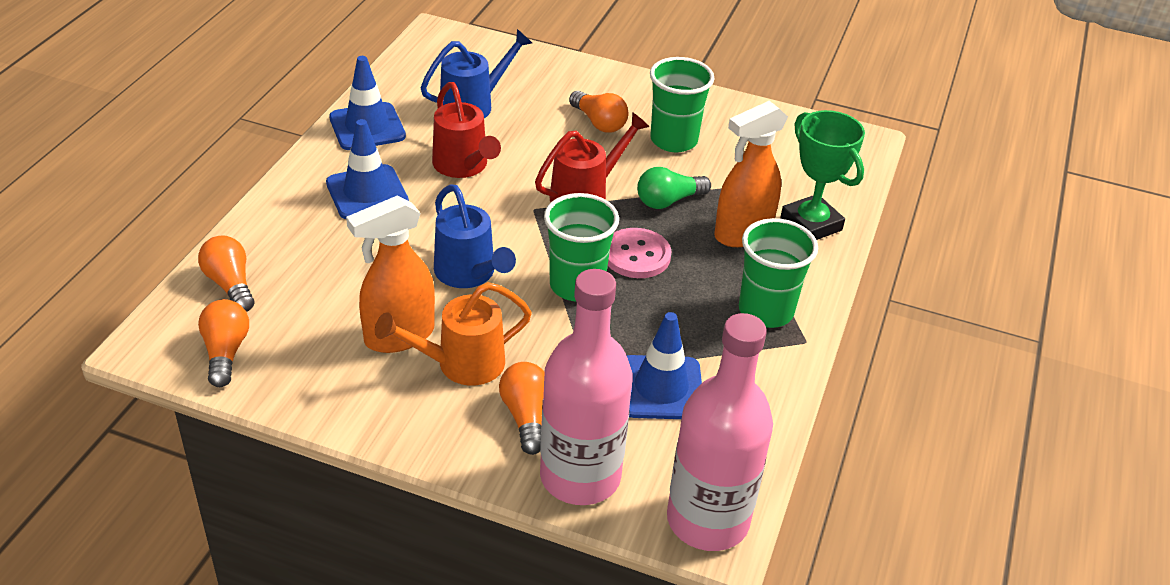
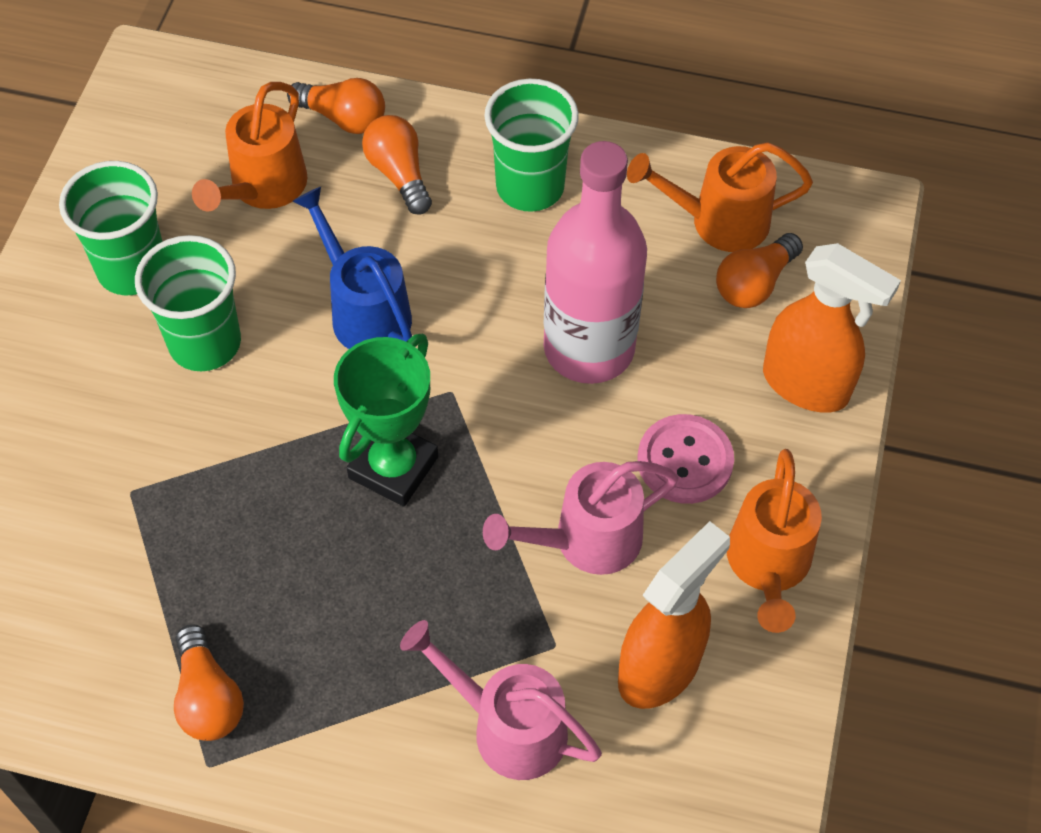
blue traffic cone: 3 -> 0
blue watering can: 2 -> 1
green light bulb: 1 -> 0
orange watering can: 1 -> 3
pink bottle: 2 -> 1
pink watering can: 0 -> 2
red watering can: 2 -> 0

